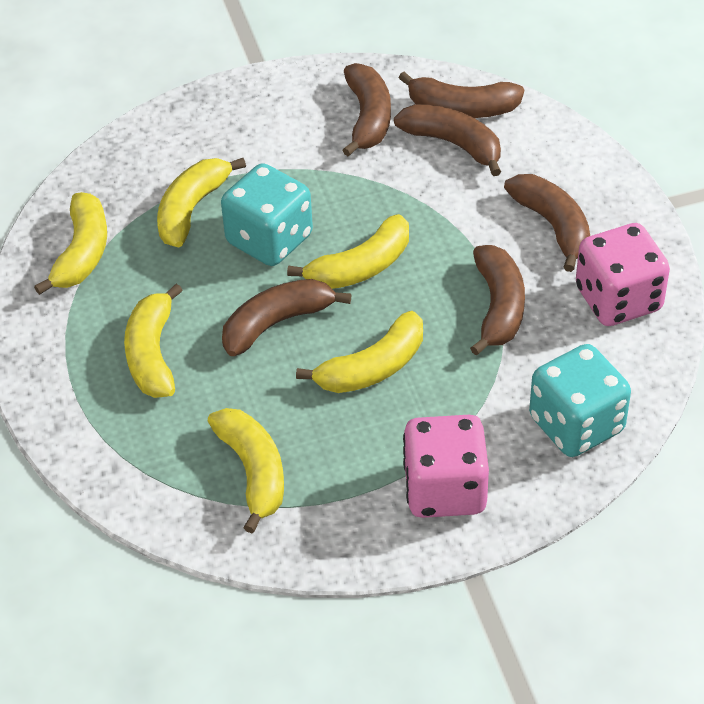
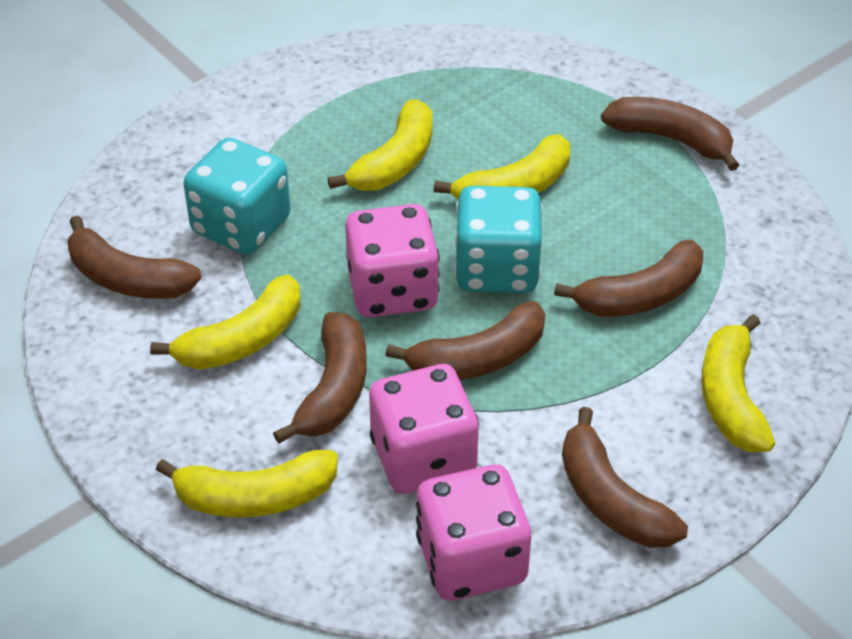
pink dice: 2 -> 3
yellow banana: 6 -> 5

